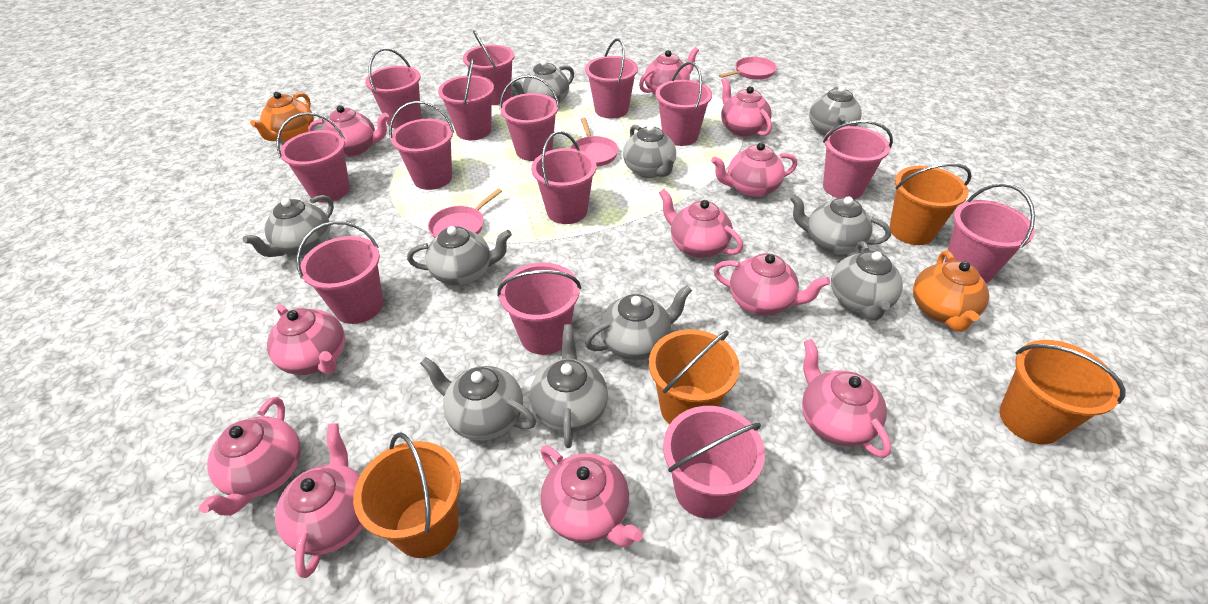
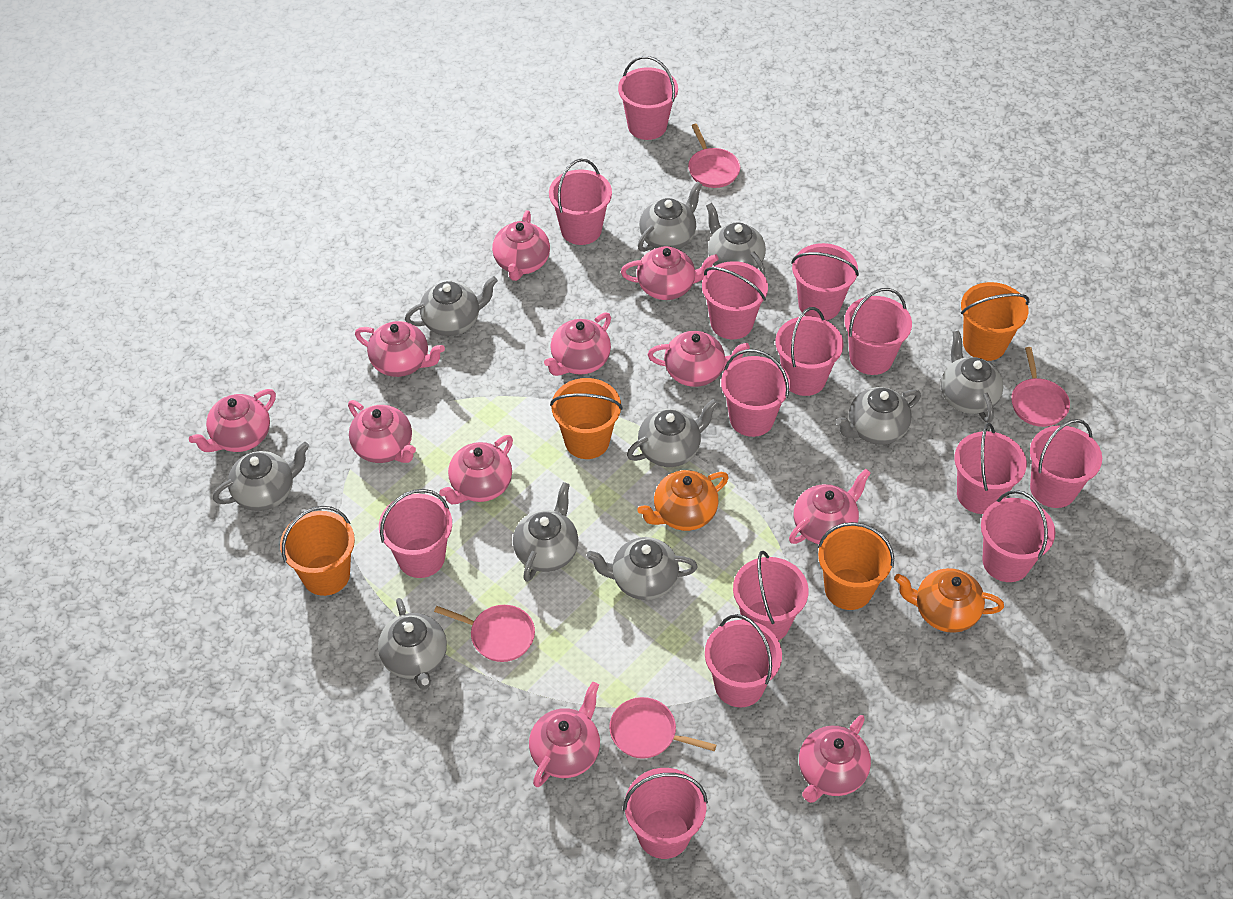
pink pan: 3 -> 4

